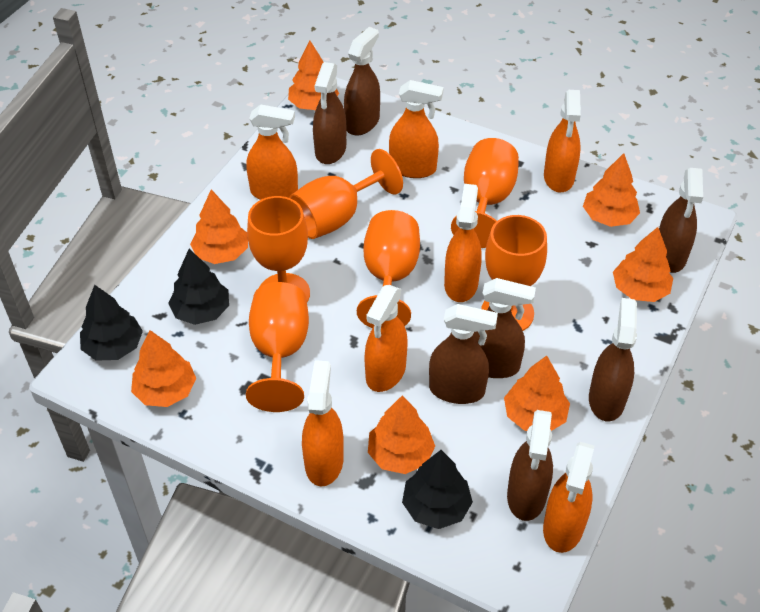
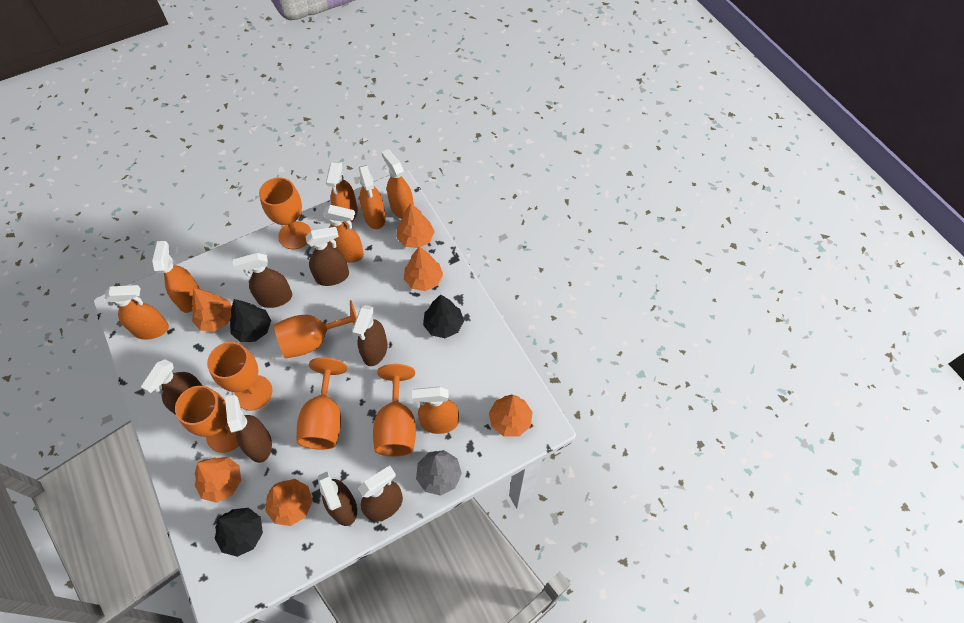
grey tree: 0 -> 1
orange tree: 7 -> 6

